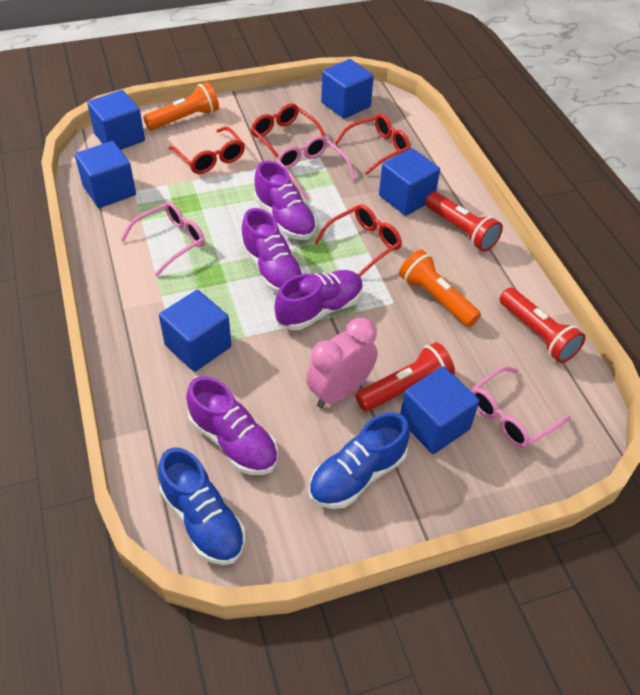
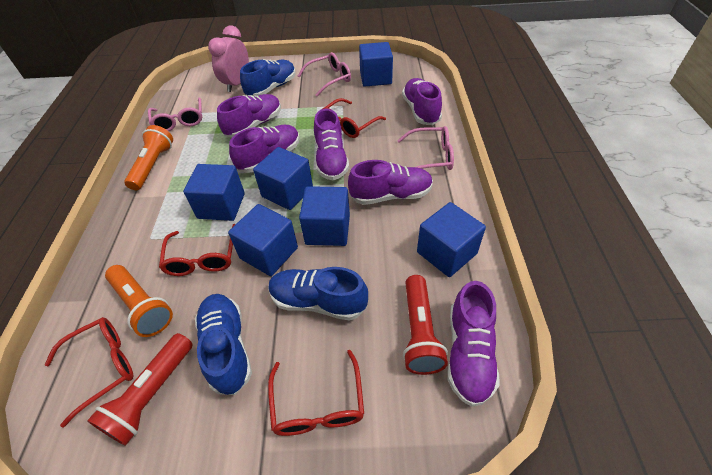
blue shoe: 2 -> 3
purple shoe: 4 -> 6
red flashlight: 3 -> 2

